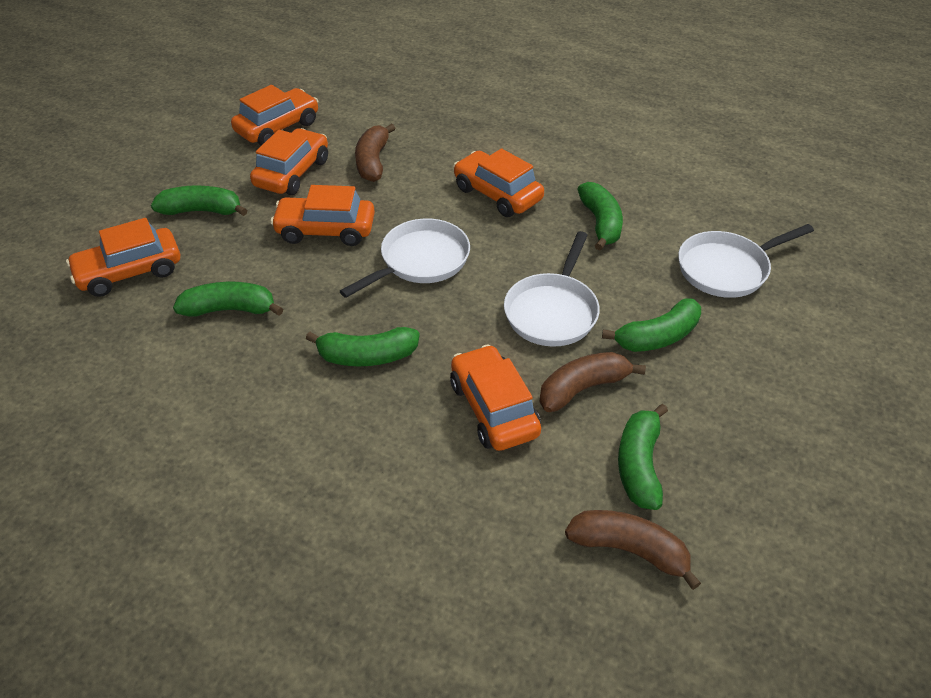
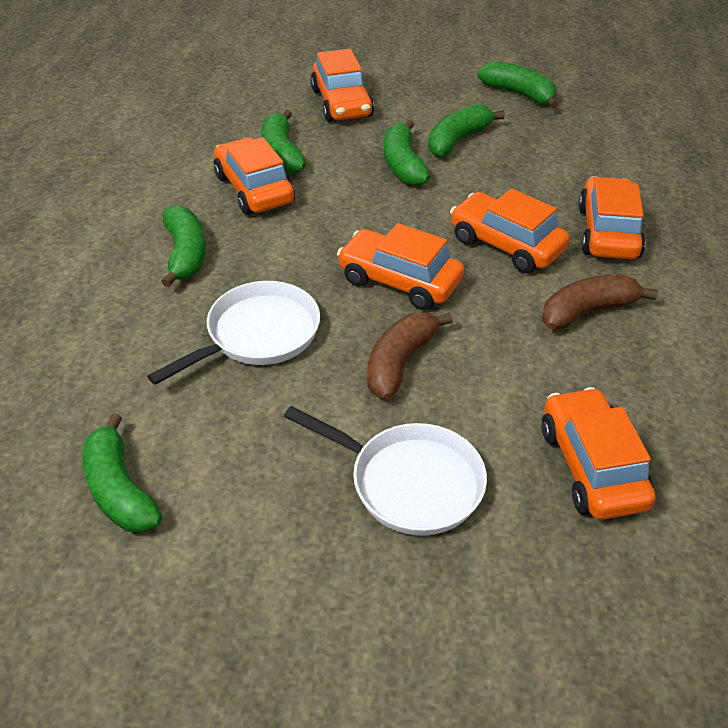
brown banana: 3 -> 2
white pan: 3 -> 2

